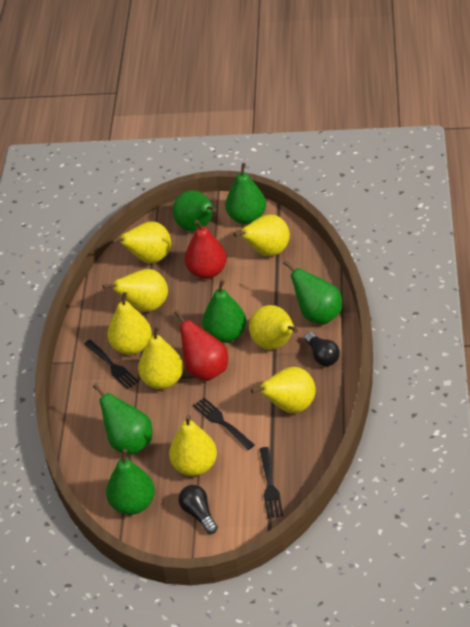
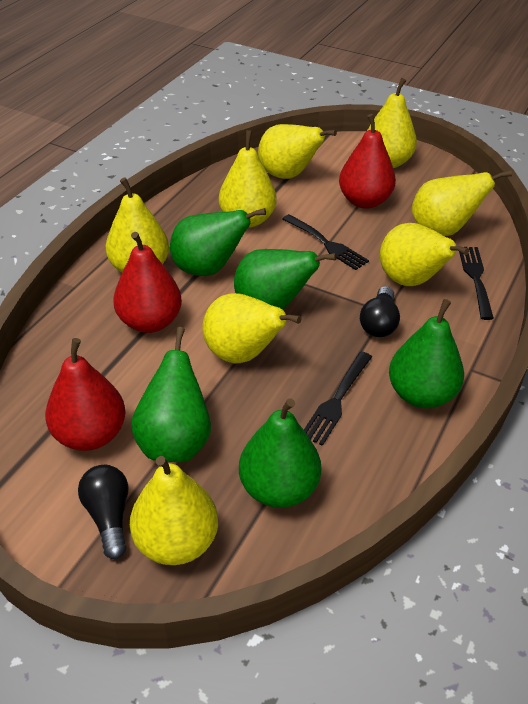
green pear: 6 -> 5
red pear: 2 -> 3

